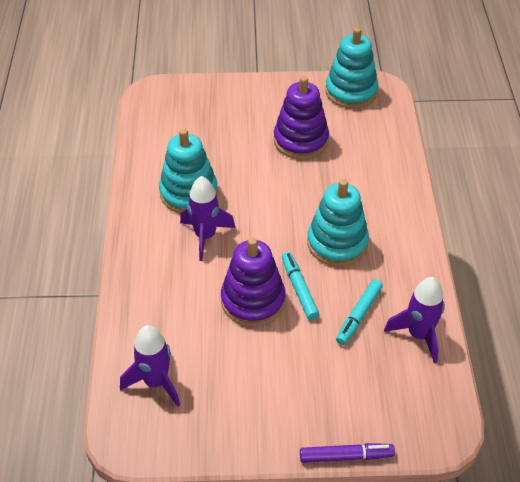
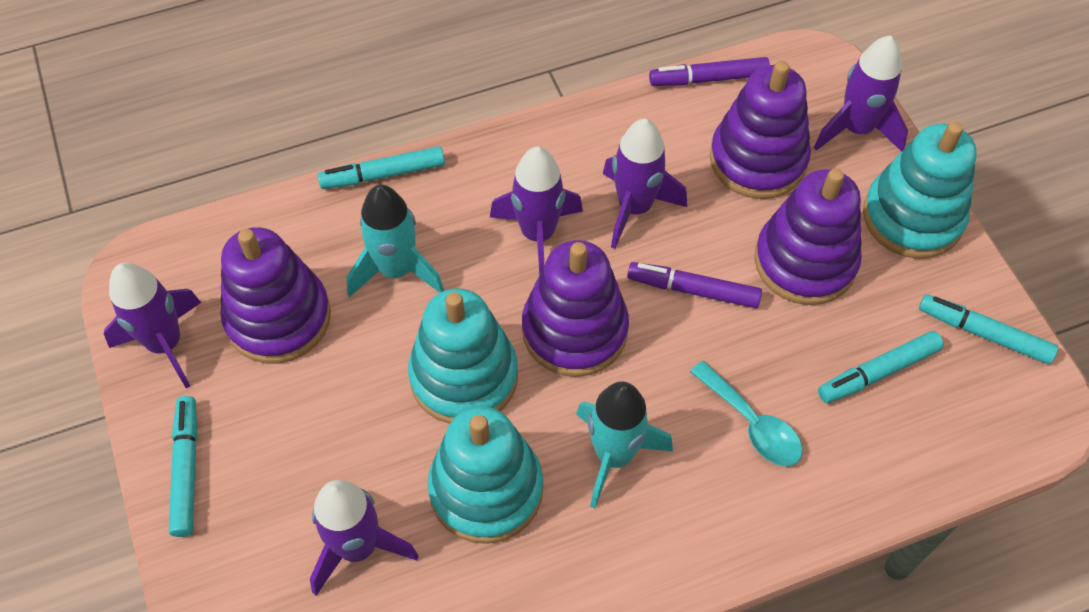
purple marker: 1 -> 2
purple rocket: 3 -> 5
purple stacking toy: 2 -> 4
turquoise marker: 2 -> 4
turquoise rocket: 0 -> 2
turquoise spoon: 0 -> 1

